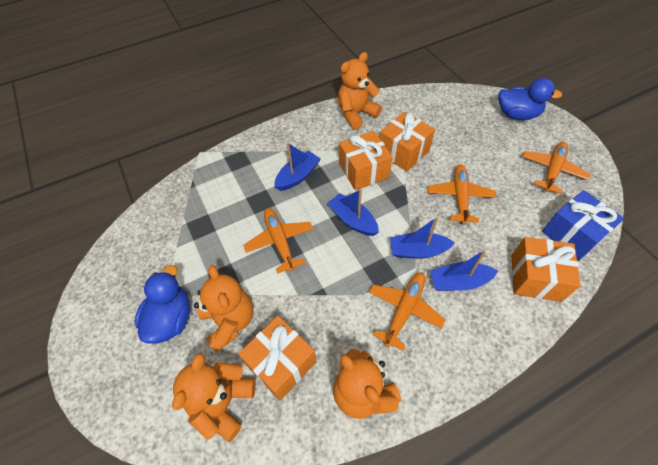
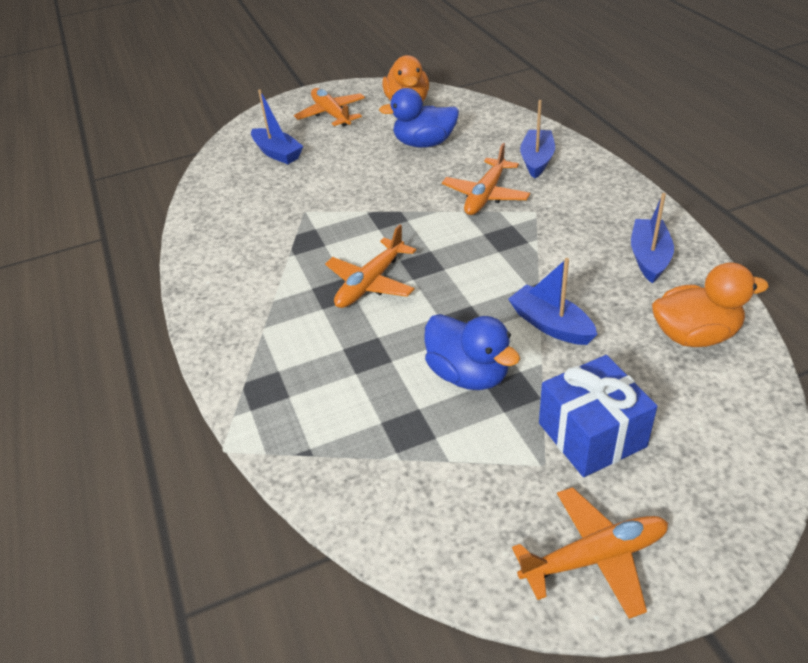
orange duck: 0 -> 2
orange gift: 4 -> 0
orange teddy bear: 4 -> 0

